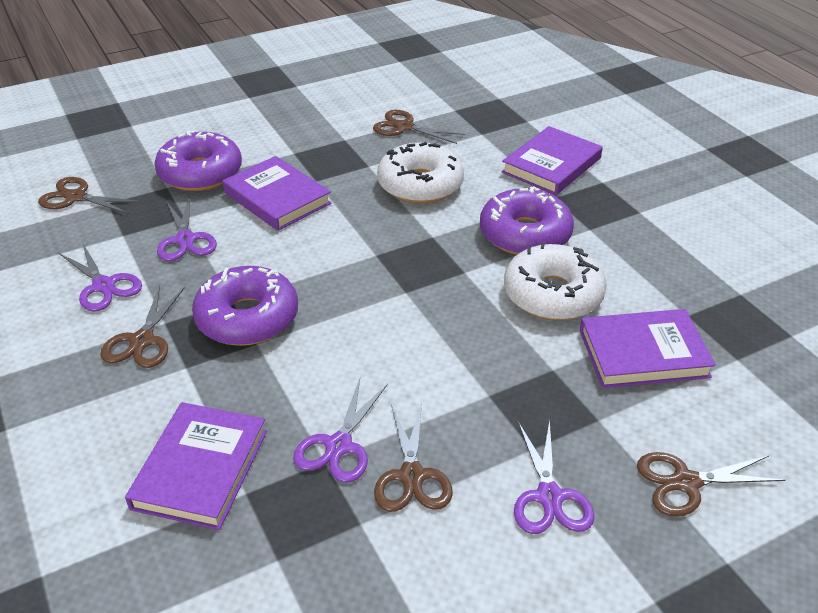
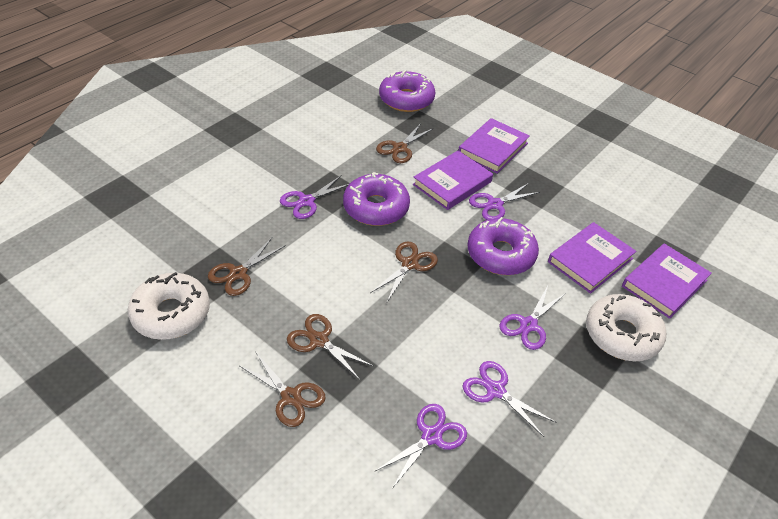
purple scissors: 4 -> 5

